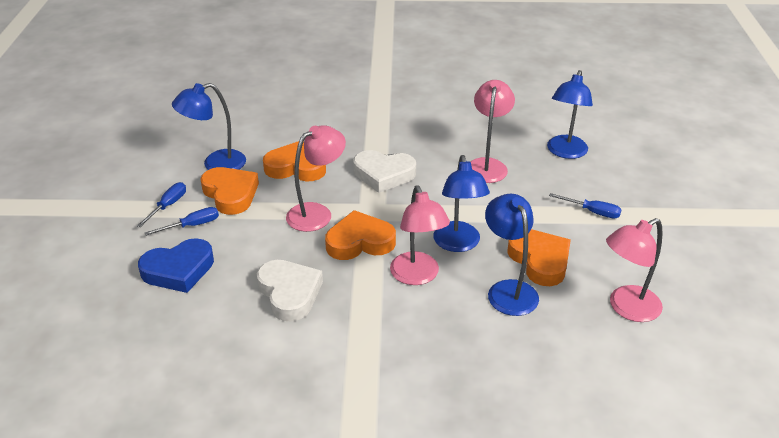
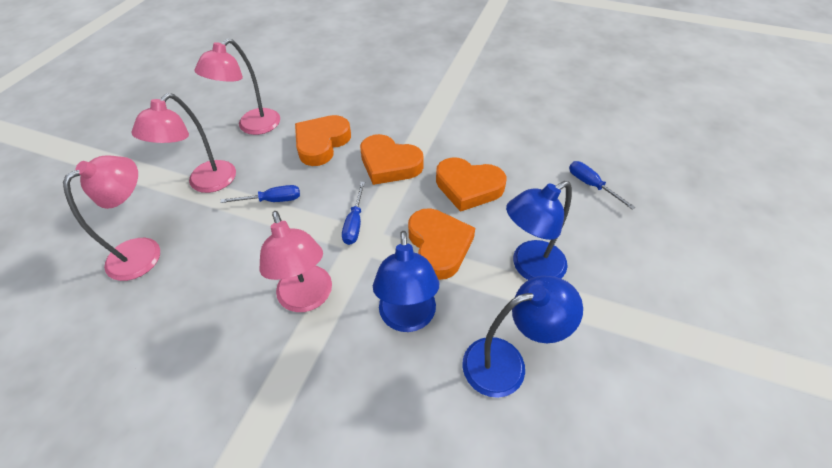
blue heart: 1 -> 0
blue lamp: 4 -> 3
white heart: 2 -> 0

